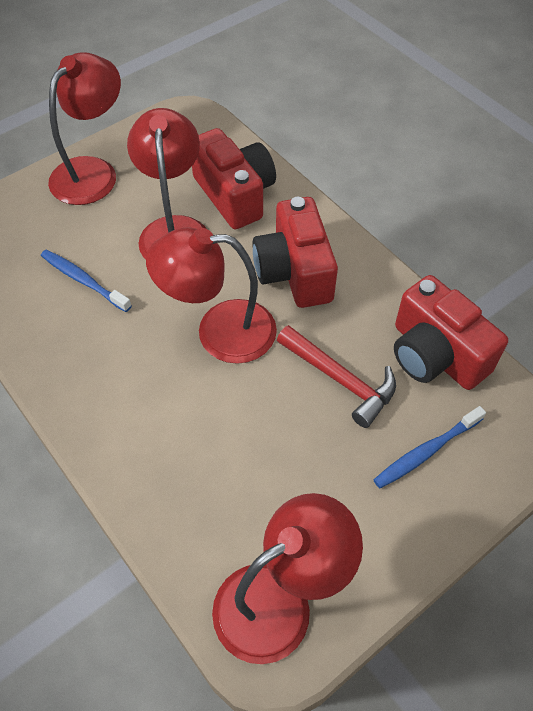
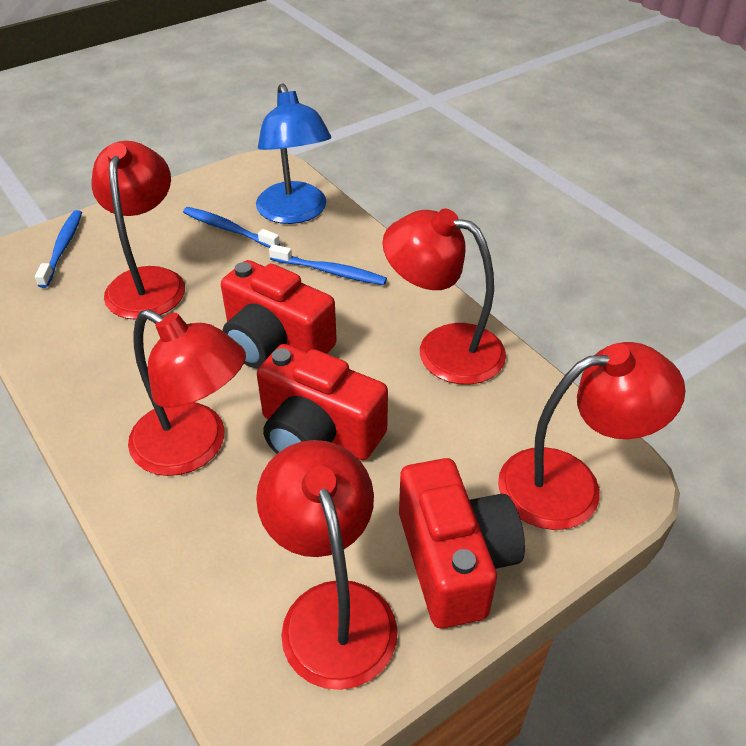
blue lamp: 0 -> 1
blue toothbrush: 2 -> 3
red hammer: 1 -> 0
red lamp: 4 -> 5

